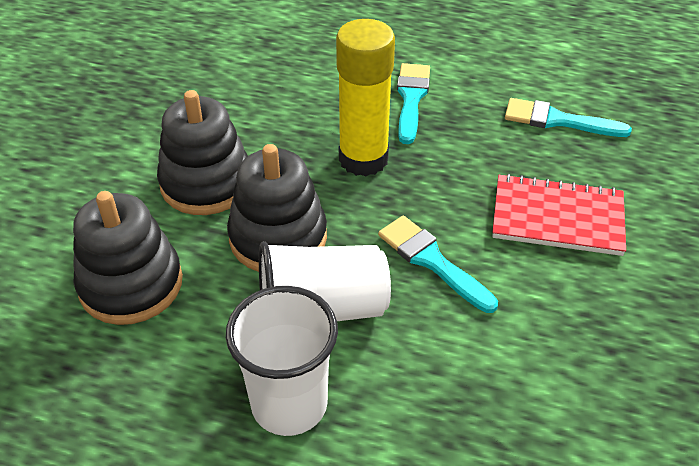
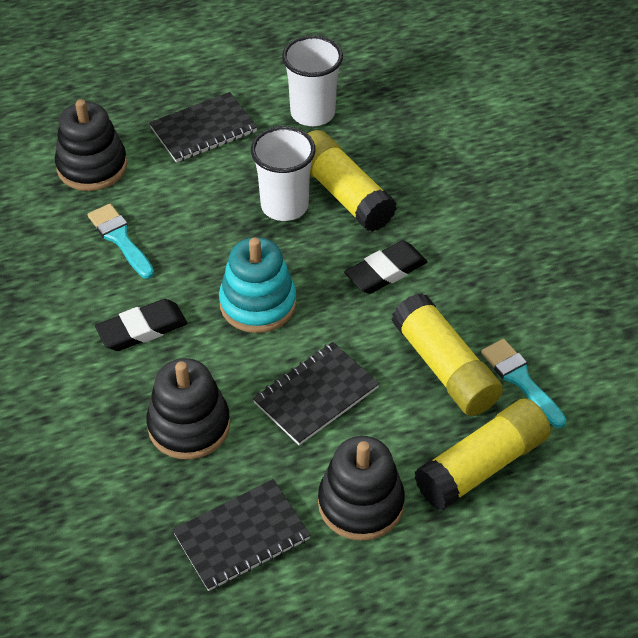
black eraser: 0 -> 2
black notebook: 0 -> 3
red notebook: 1 -> 0
turquoise brush: 3 -> 2
turquoise stacking toy: 0 -> 1
yellow glue stick: 1 -> 3

